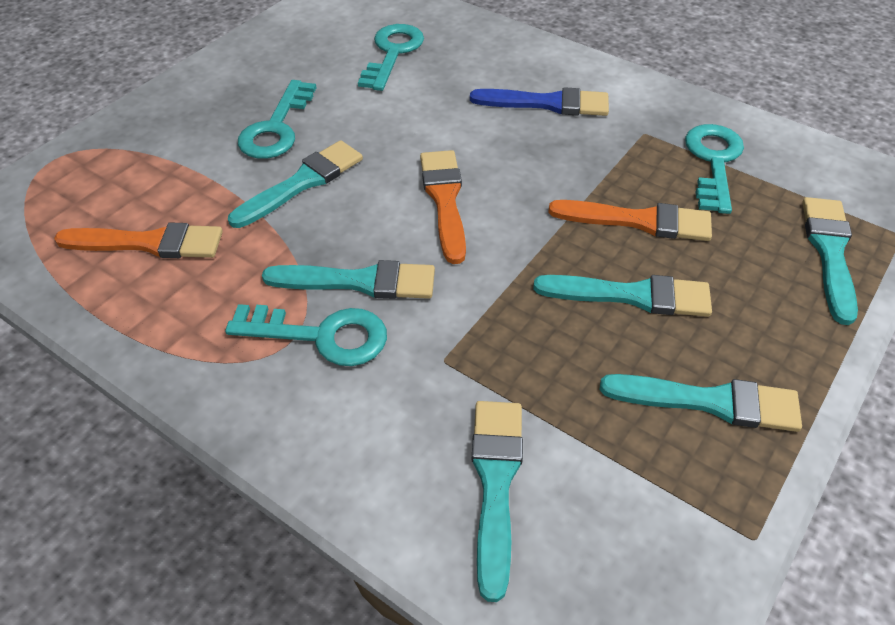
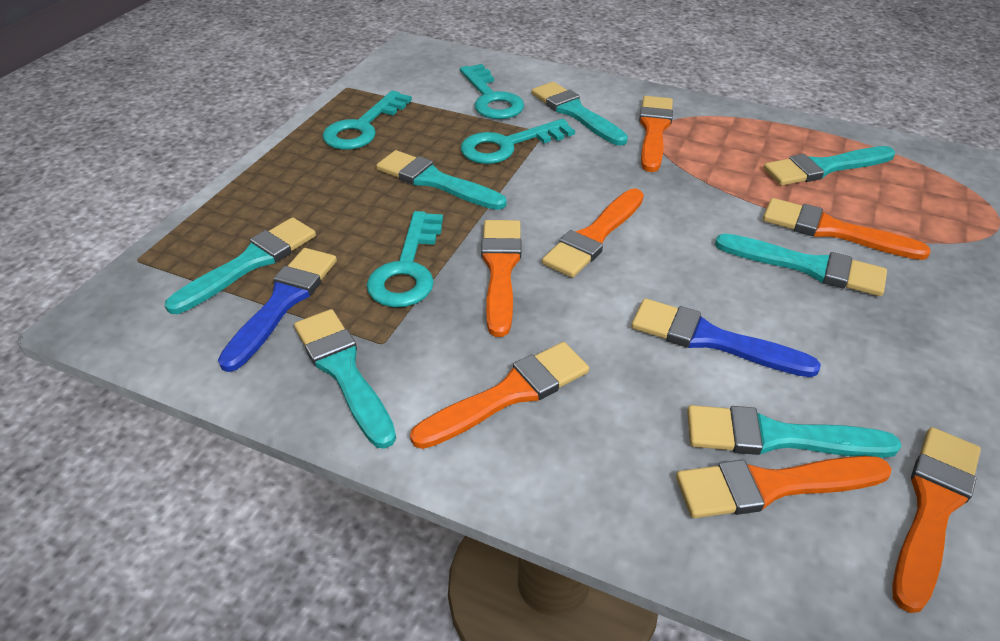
blue brush: 1 -> 2
orange brush: 3 -> 7
turquoise brush: 6 -> 7

